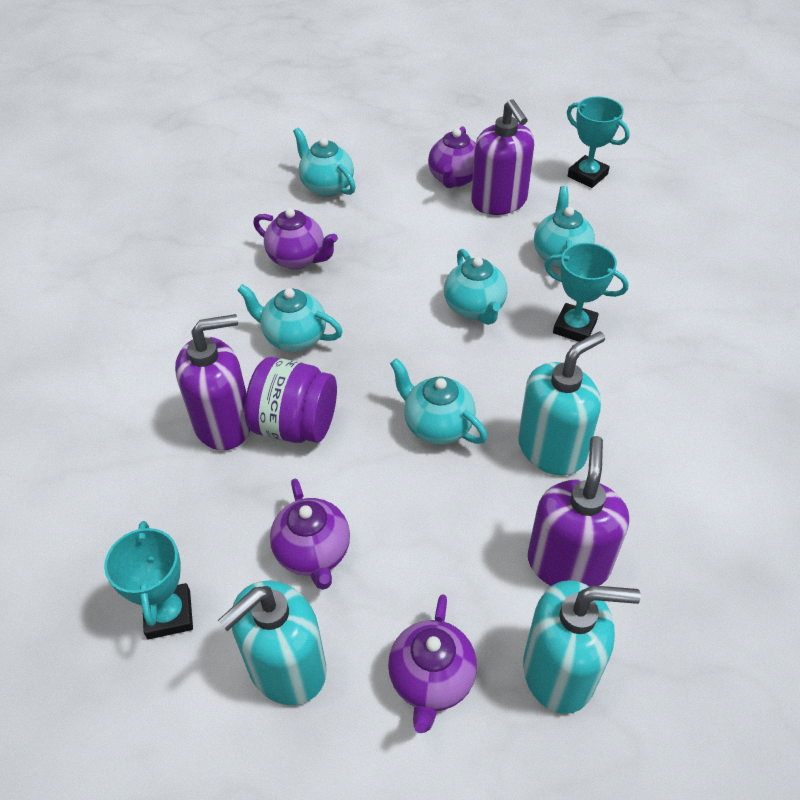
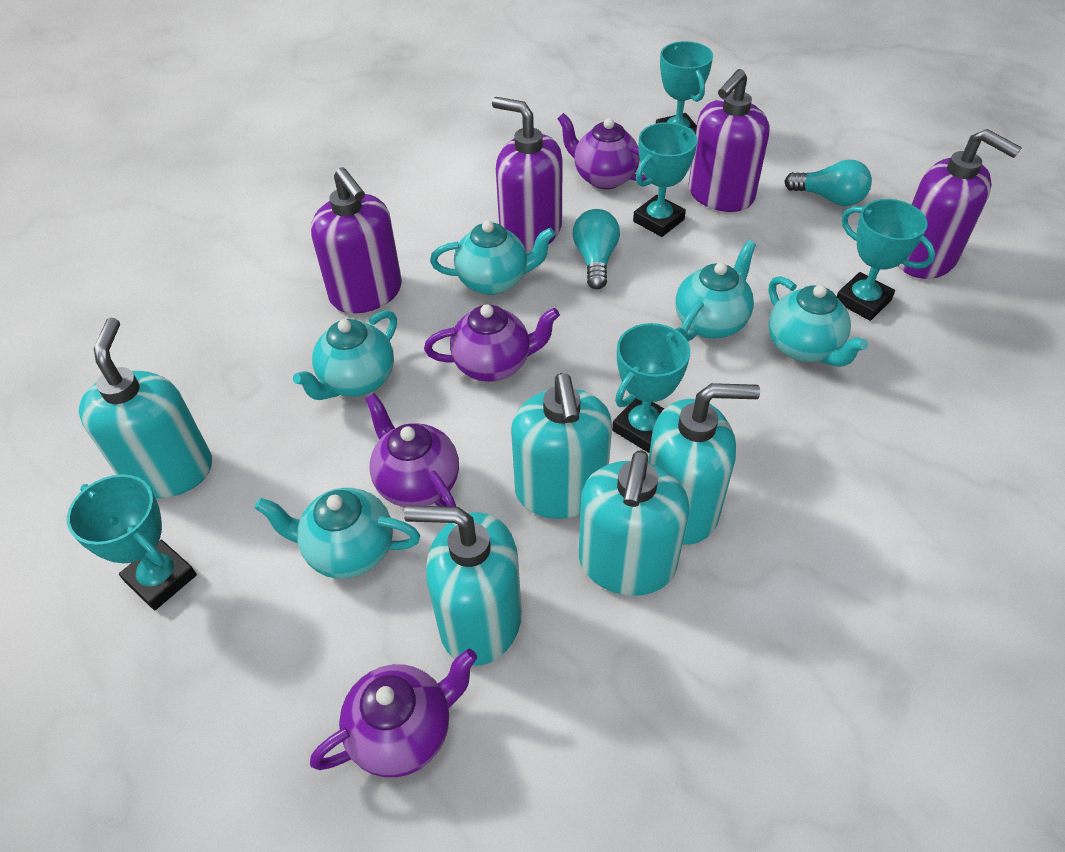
purple jar: 1 -> 0
purple soap dispenser: 3 -> 4
turquoise light bulb: 0 -> 2
turquoise soap dispenser: 3 -> 5
turquoise trophy: 3 -> 5

